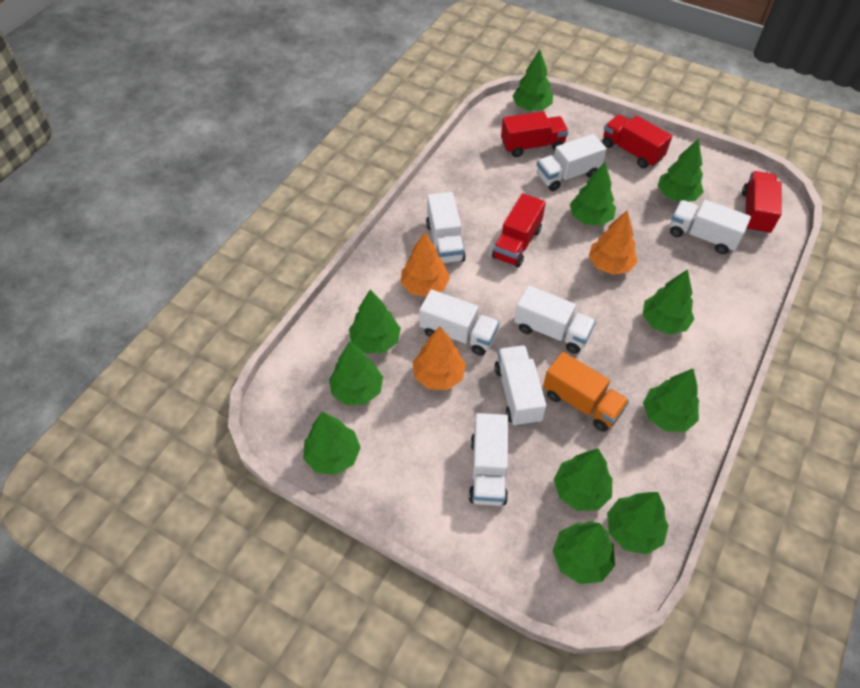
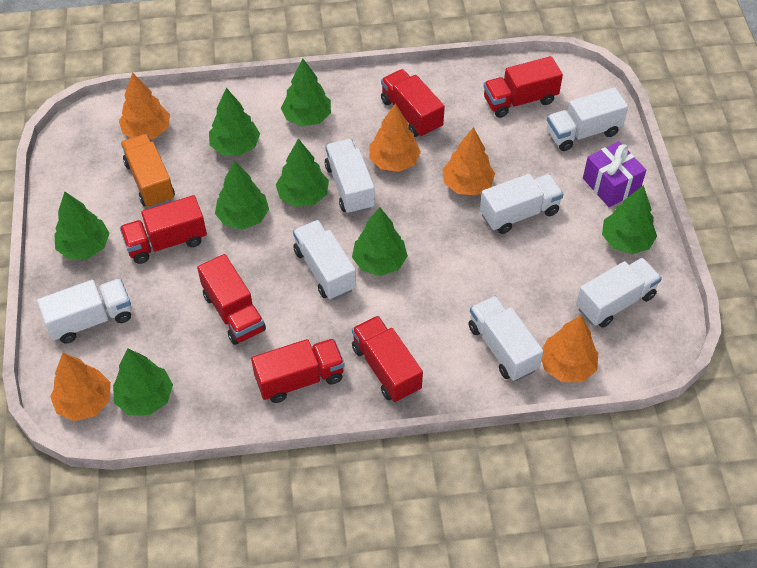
green tree: 11 -> 8
orange tree: 3 -> 5
purple gift: 0 -> 1
red truck: 4 -> 6

